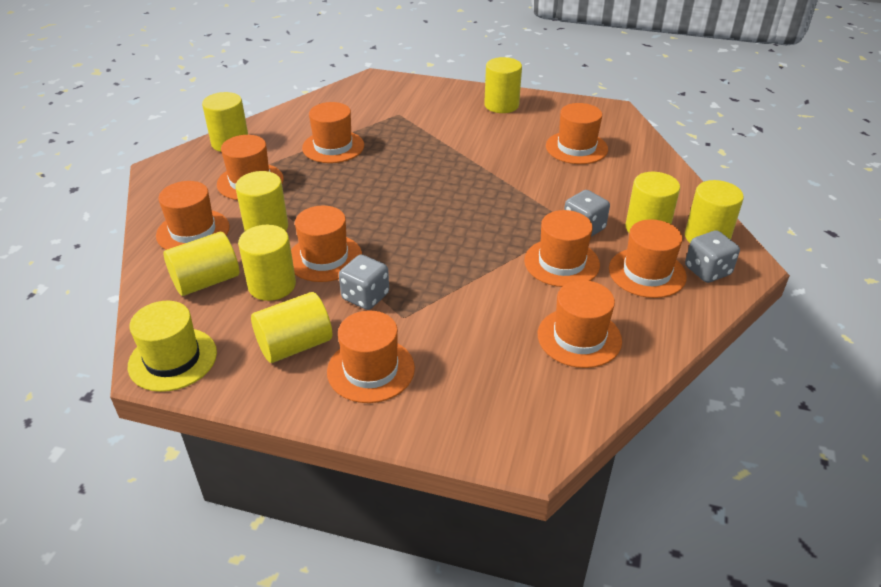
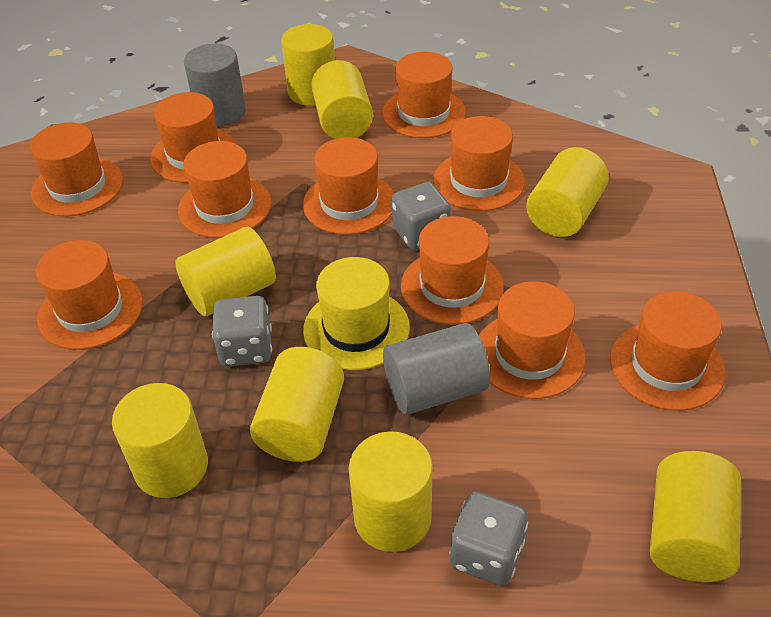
grey cylinder: 0 -> 2
orange hat: 9 -> 10

